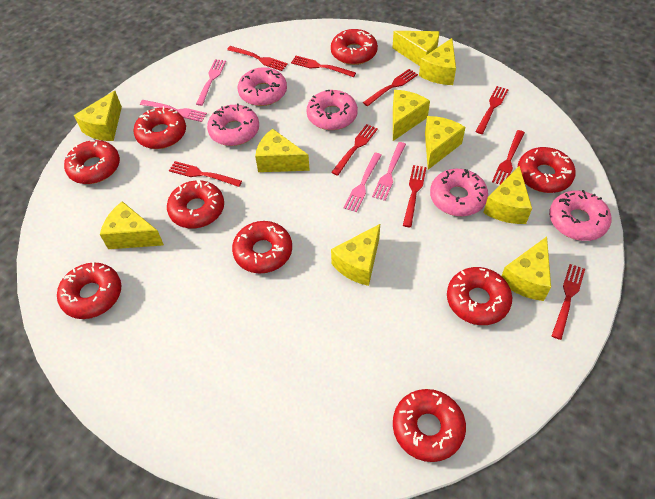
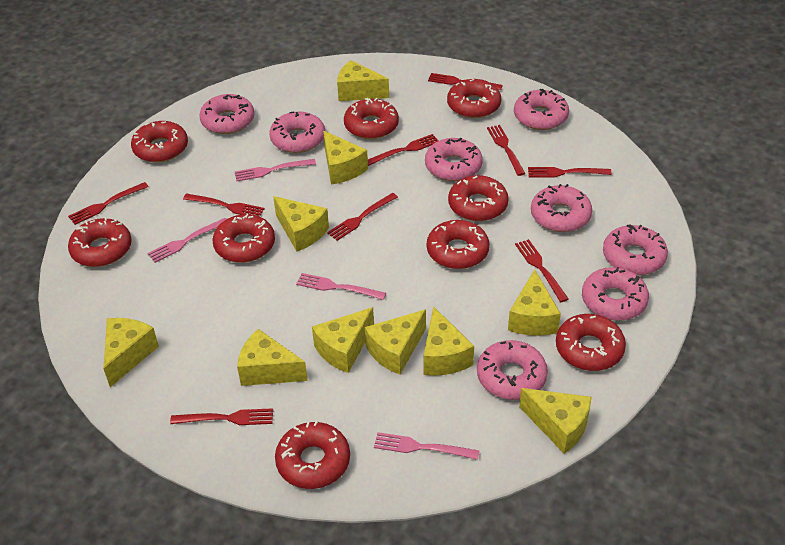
pink donut: 5 -> 8

